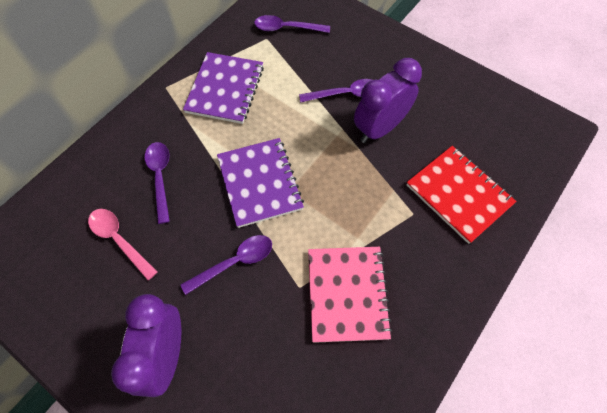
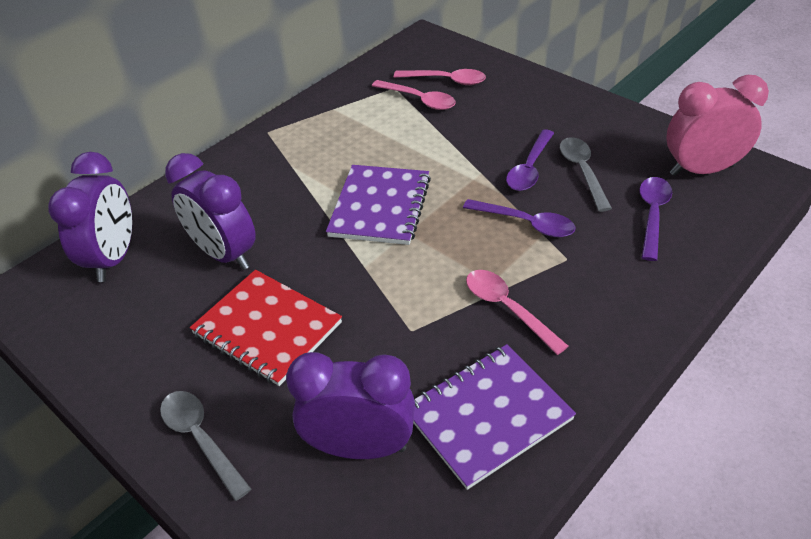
grey spoon: 0 -> 2
pink clock: 0 -> 1
pink notebook: 1 -> 0
pink spoon: 1 -> 3
purple clock: 2 -> 3
purple spoon: 4 -> 3

